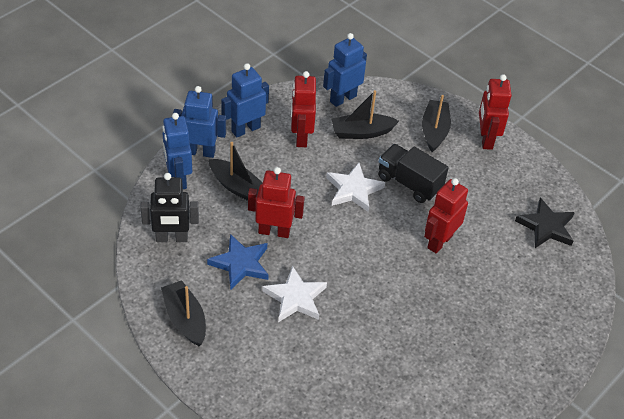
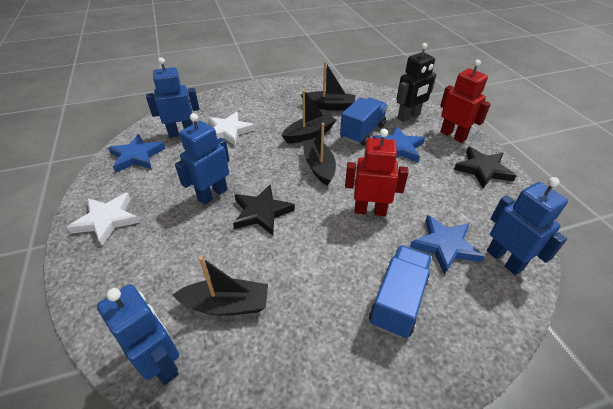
black star: 1 -> 2
black truck: 1 -> 0
blue star: 1 -> 3
blue truck: 0 -> 2
red robot: 4 -> 2

